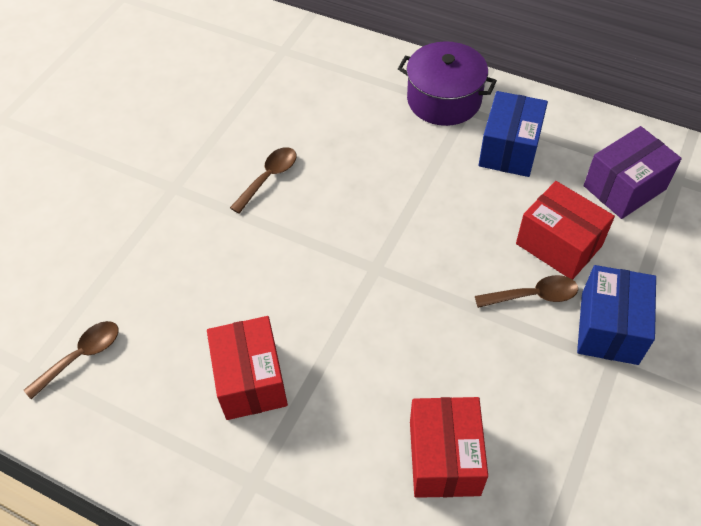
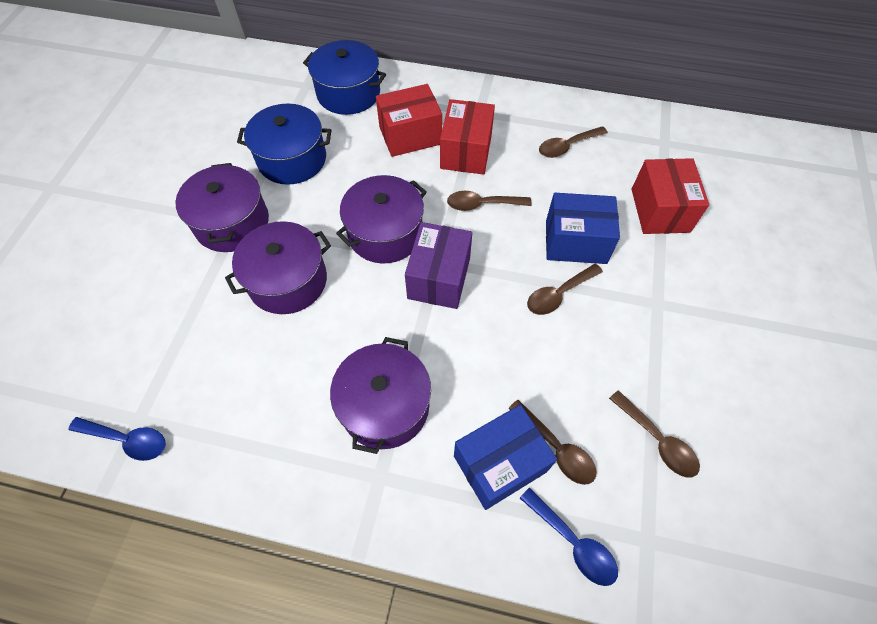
blue pot: 0 -> 2
blue spoon: 0 -> 2
brown spoon: 3 -> 5
purple pot: 1 -> 4

